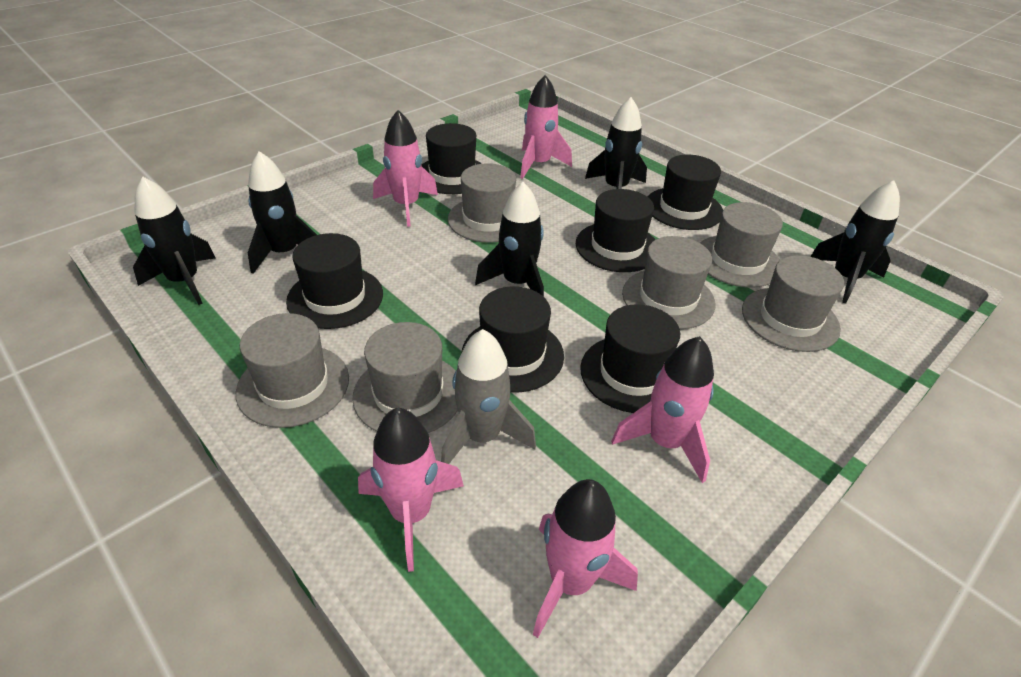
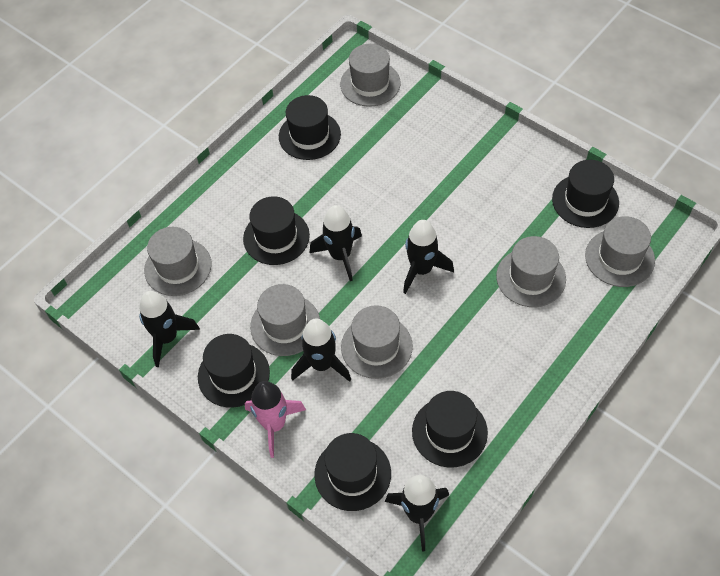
grey rocket: 1 -> 0
pink rocket: 5 -> 1

